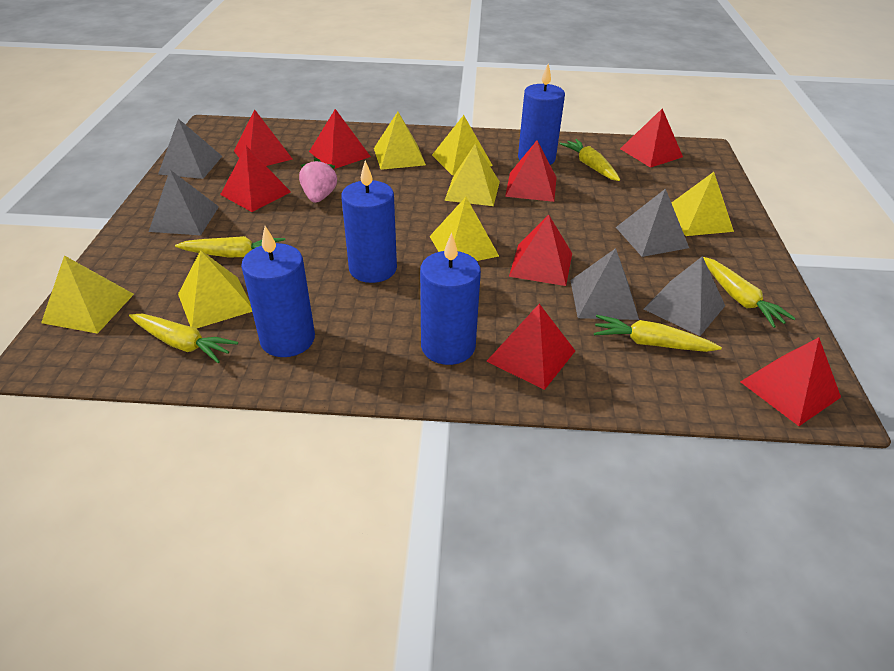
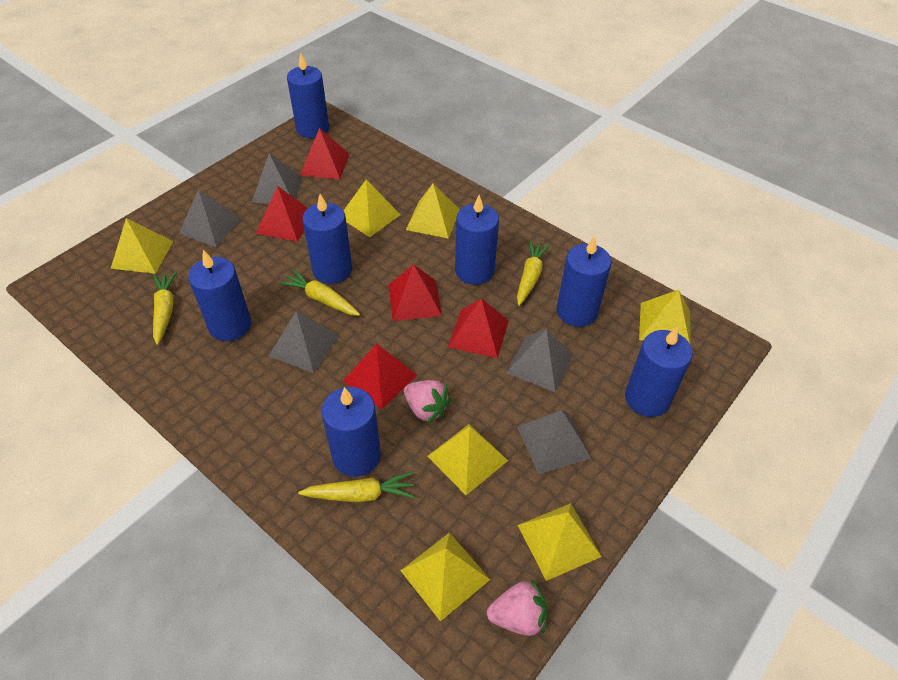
blue candle: 4 -> 7
pink strawberry: 1 -> 2
red pyramid: 8 -> 5
yellow carrot: 5 -> 4

